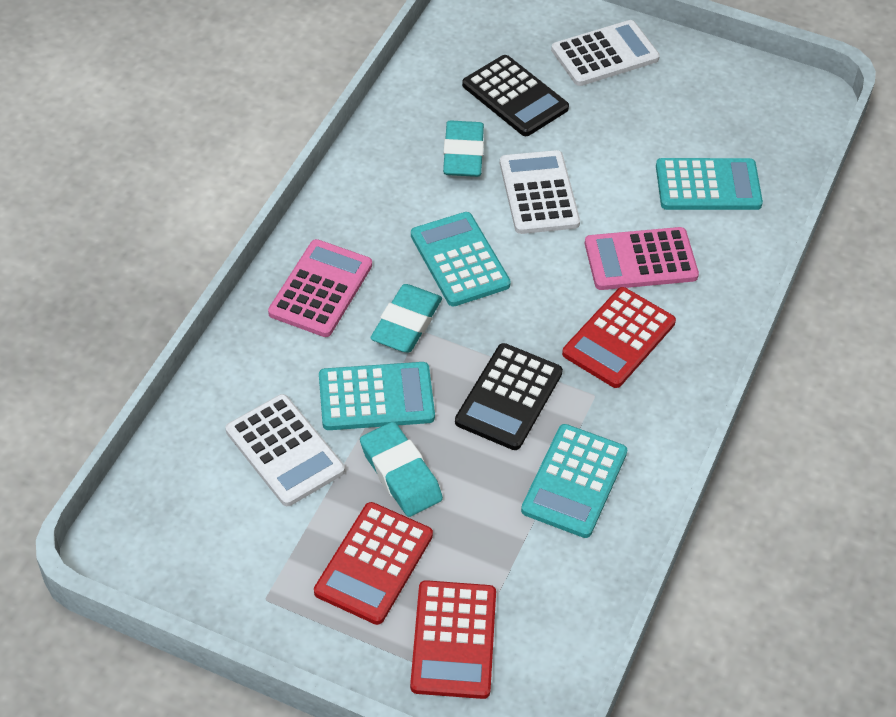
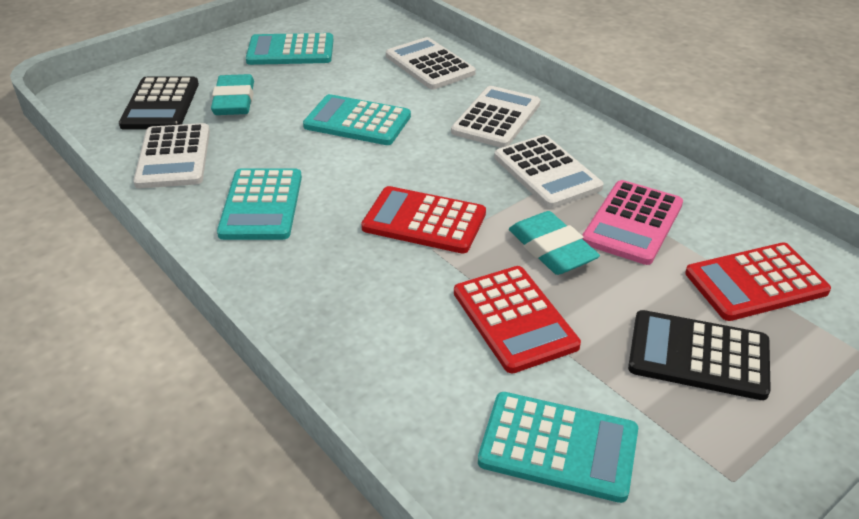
pink calculator: 2 -> 1
turquoise eraser: 3 -> 2
white calculator: 3 -> 4

